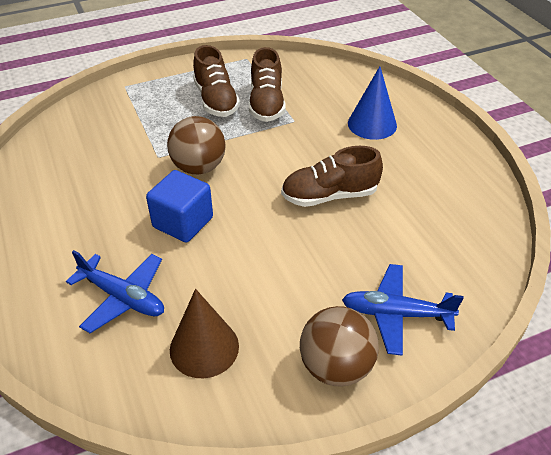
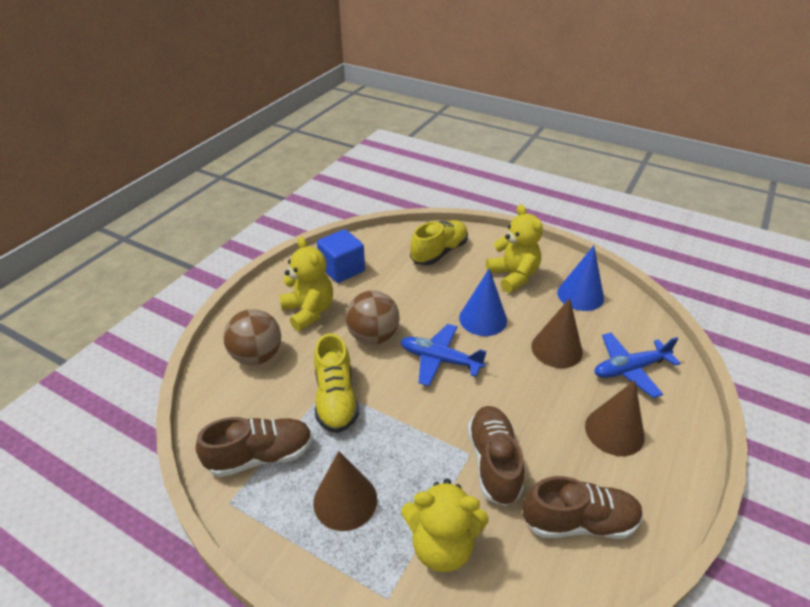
blue cone: 1 -> 2
brown cone: 1 -> 3
yellow shoe: 0 -> 2
yellow teddy bear: 0 -> 3

